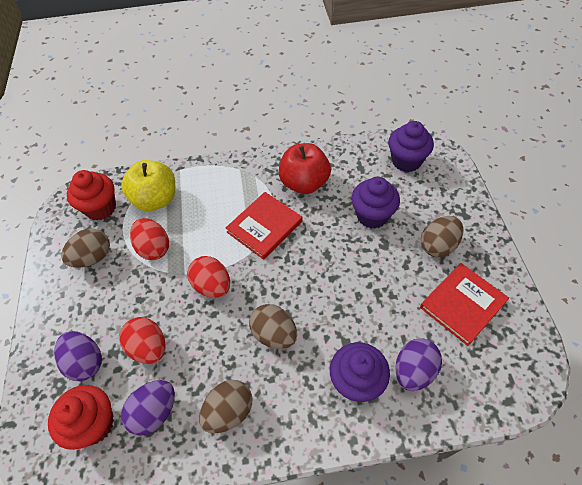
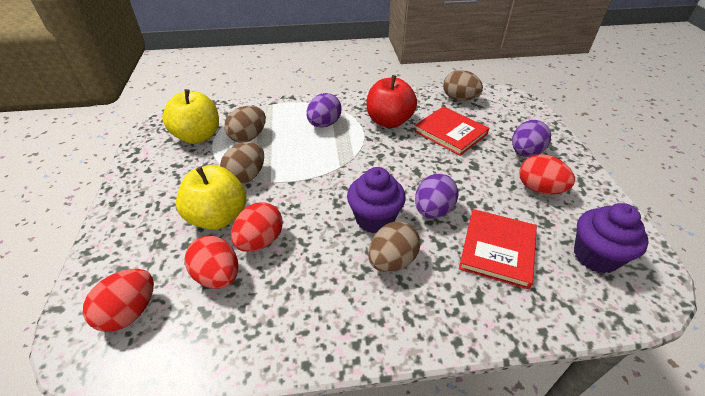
purple cupcake: 3 -> 2
red cupcake: 2 -> 0
red egg: 3 -> 4
yellow apple: 1 -> 2

